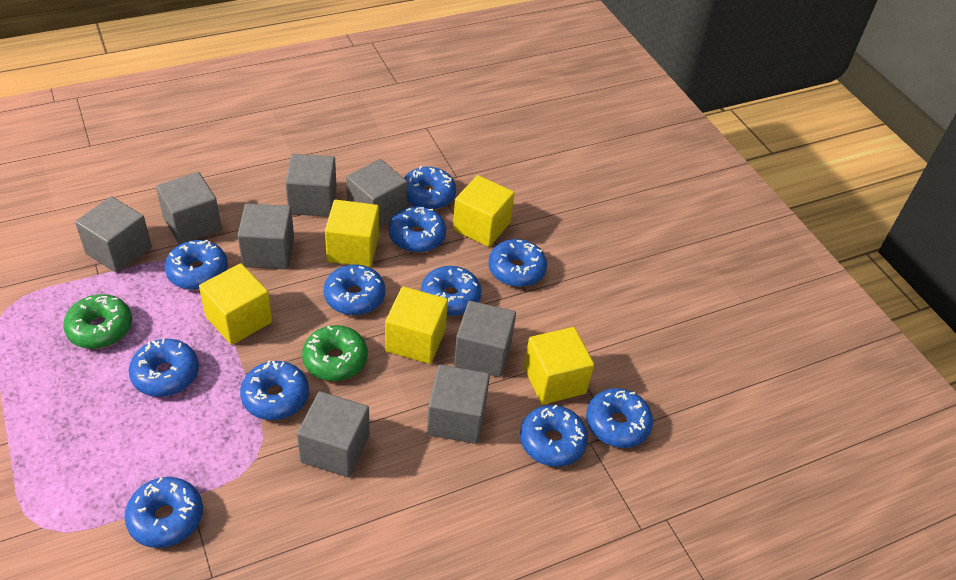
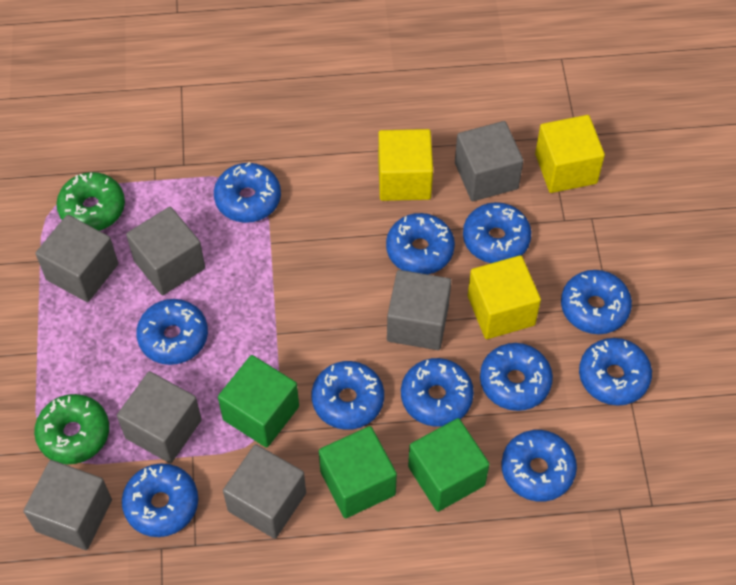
green cube: 0 -> 3
grey cube: 8 -> 7
yellow cube: 5 -> 3

